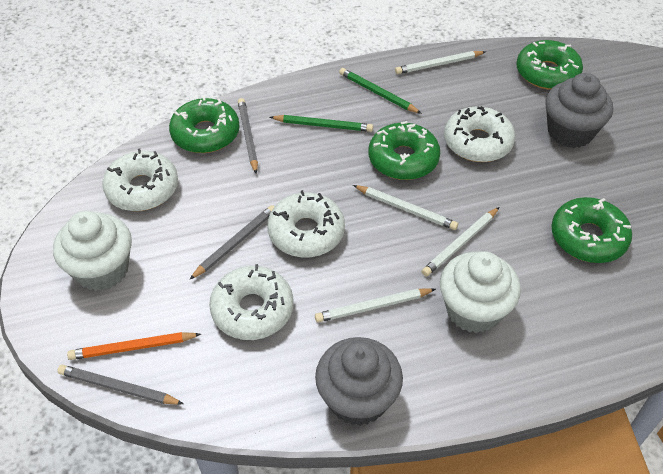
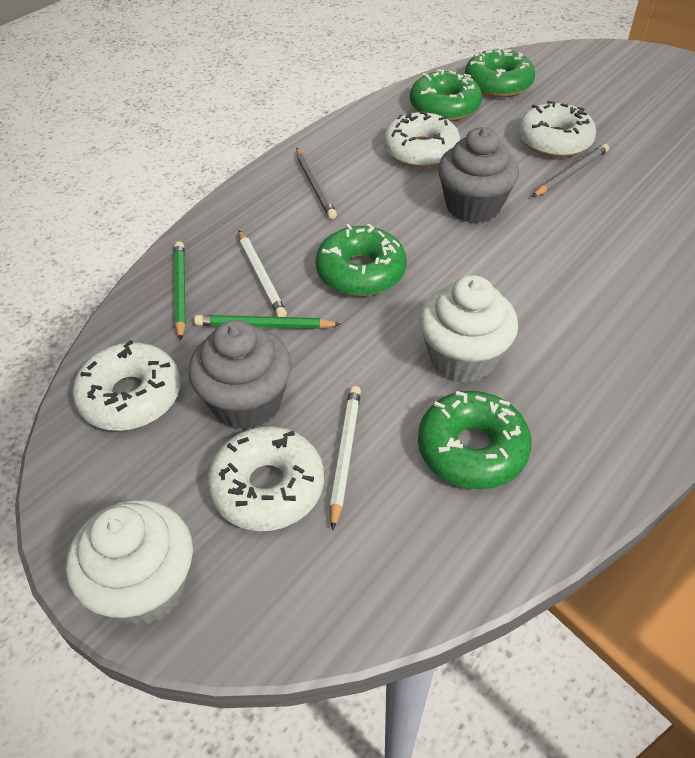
grey pencil: 3 -> 2
orange pencil: 1 -> 0
white pencil: 4 -> 2

